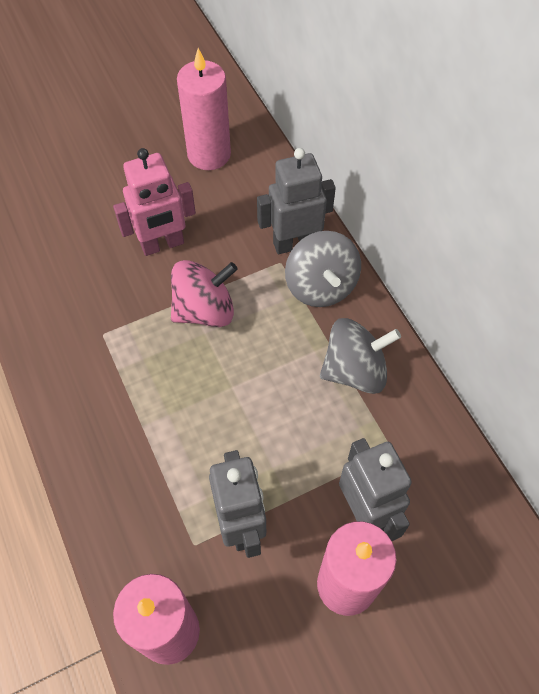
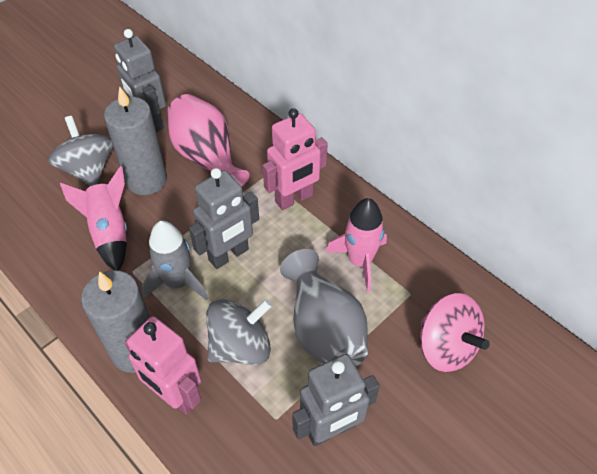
grey candle: 0 -> 2
grey rocket: 0 -> 1
grey vase: 0 -> 1
pink candle: 3 -> 0
pink robot: 1 -> 2
pink rocket: 0 -> 2
pink vase: 0 -> 1

